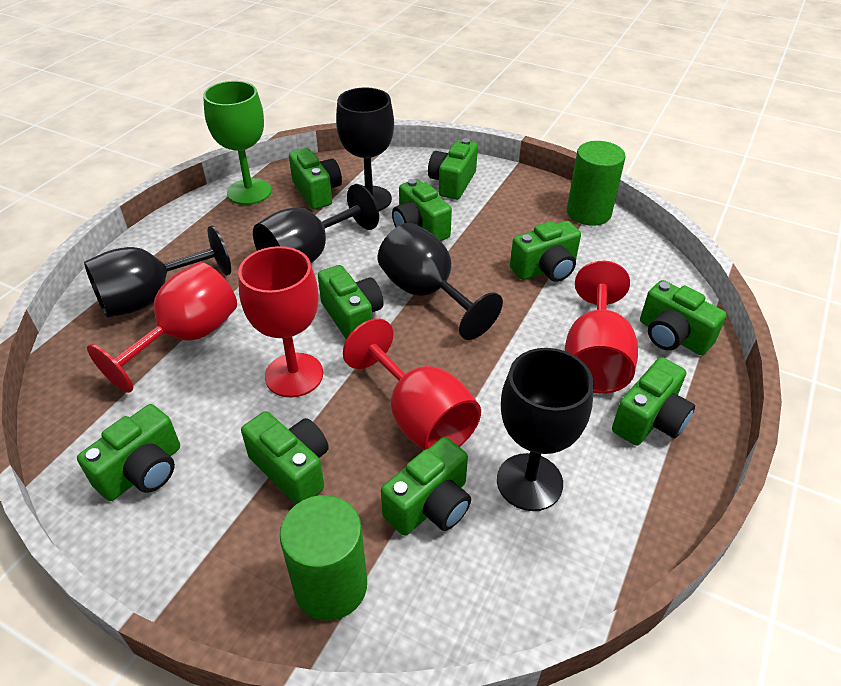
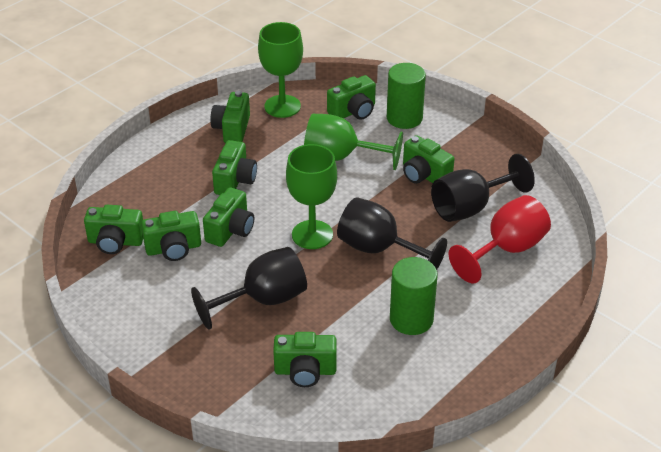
black goblet: 5 -> 3
green camera: 10 -> 8
green goblet: 1 -> 3
red goblet: 4 -> 1

